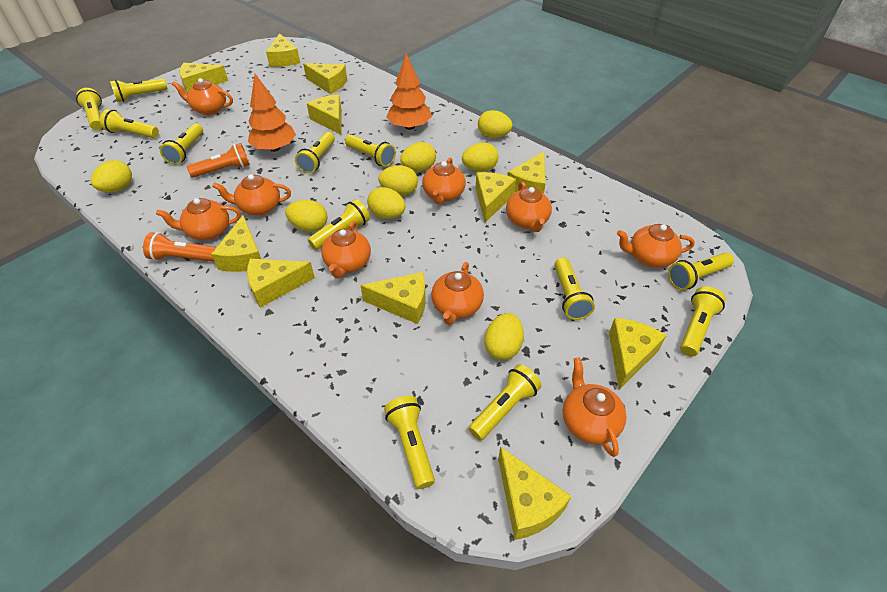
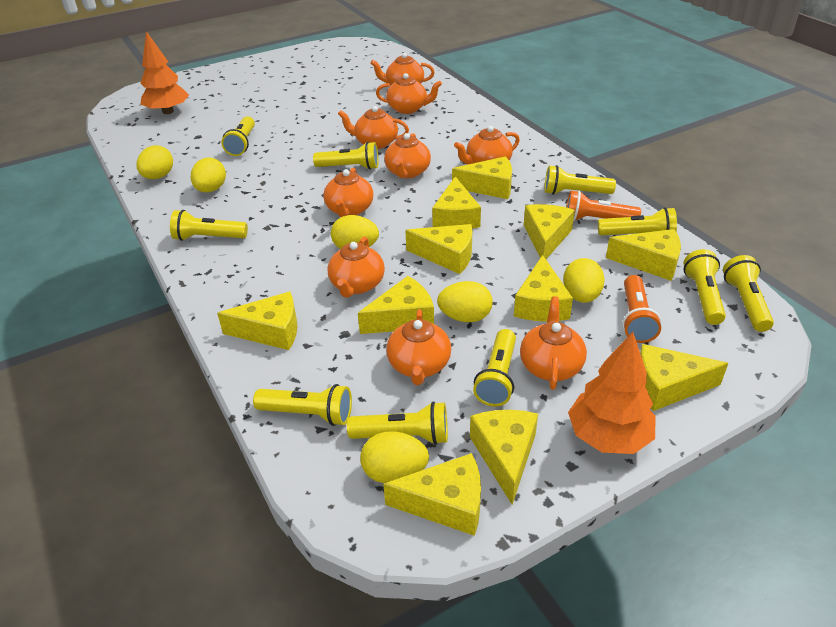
yellow egg: 8 -> 6
yellow flashlight: 12 -> 10

